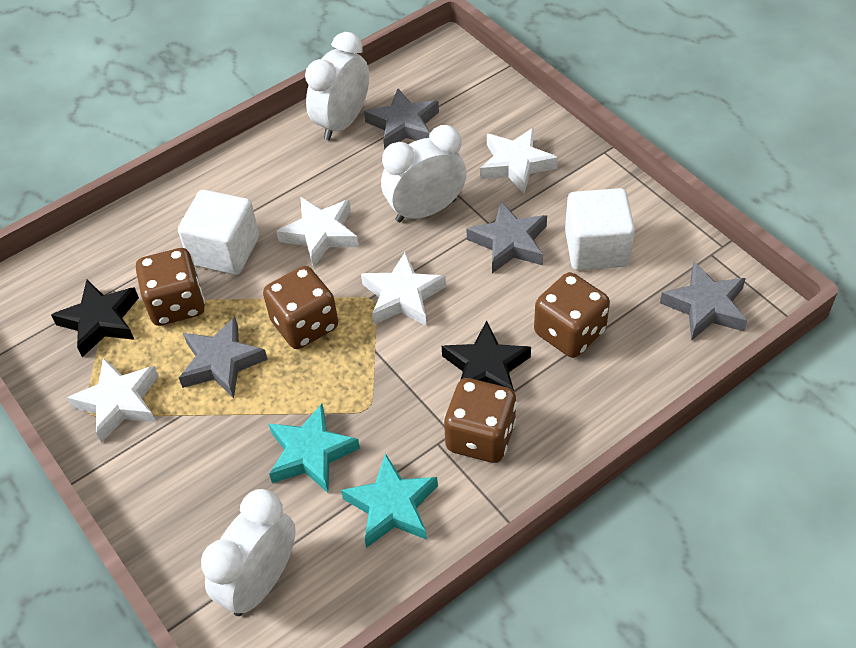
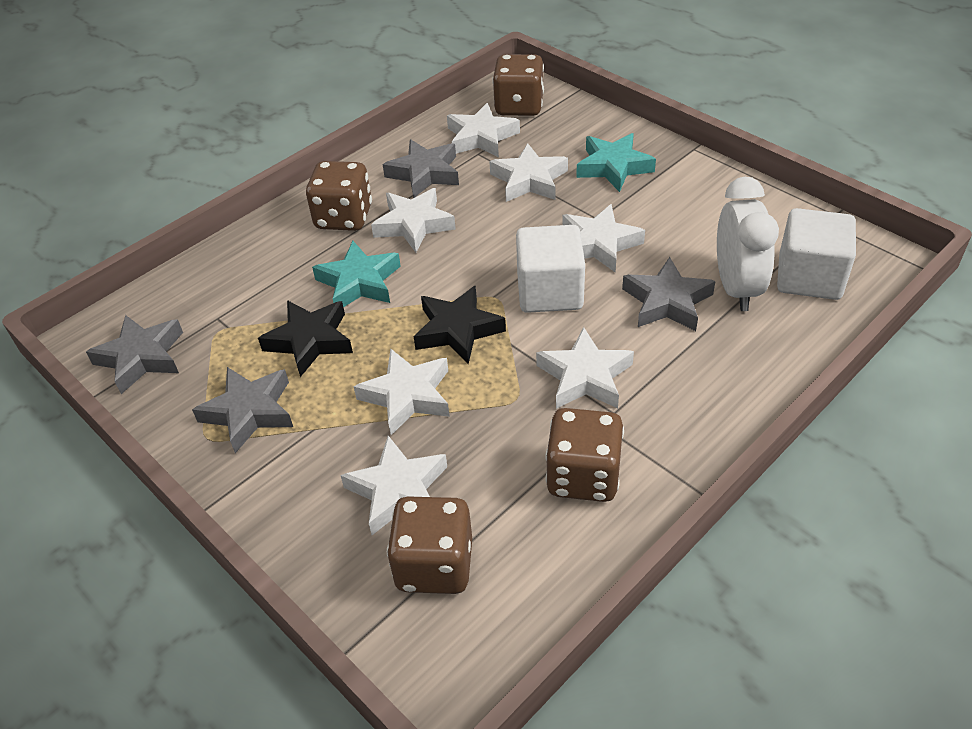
white clock: 3 -> 1
white star: 4 -> 7

